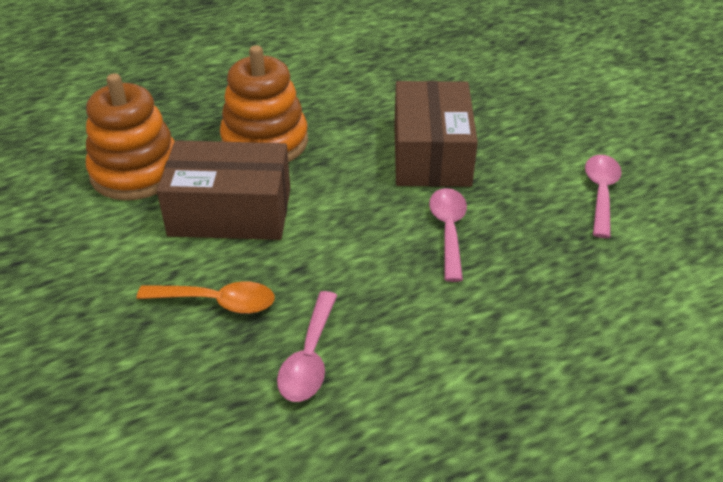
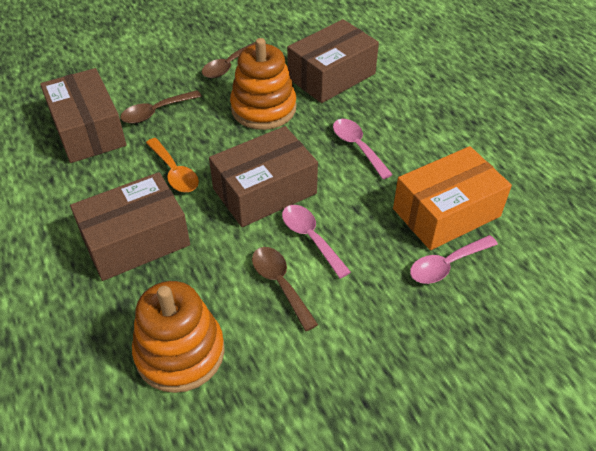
brown box: 2 -> 4
brown spoon: 0 -> 3
orange box: 0 -> 1

